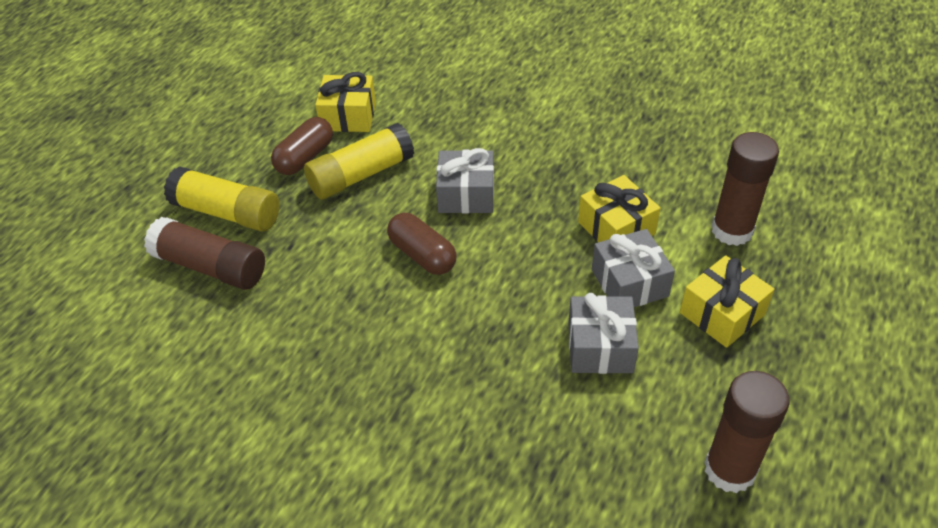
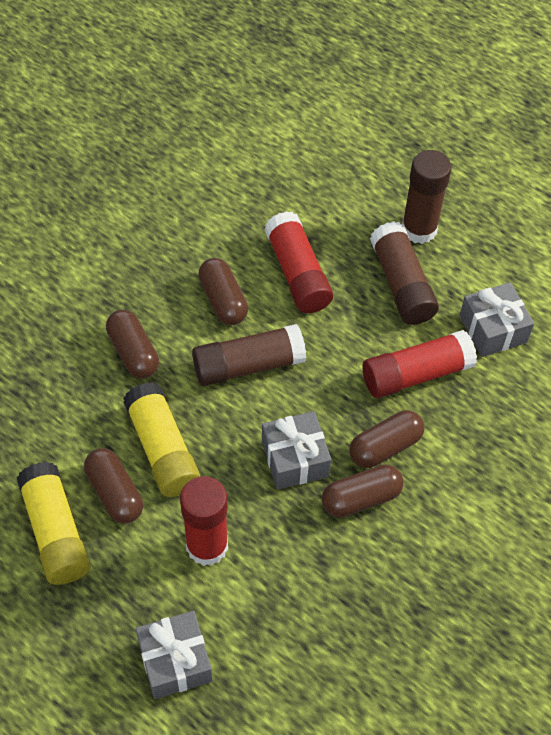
brown capsule: 2 -> 5
red glue stick: 0 -> 3
yellow gift: 3 -> 0

